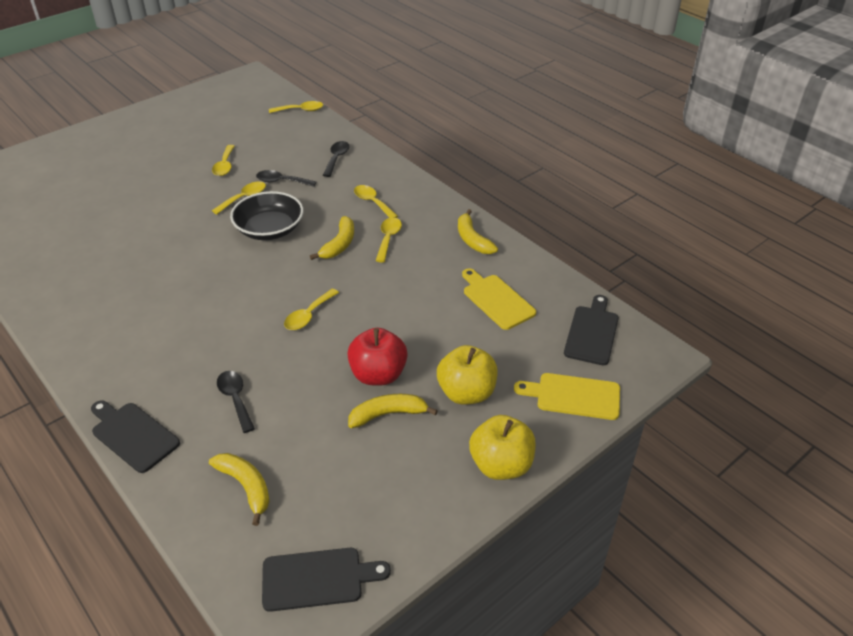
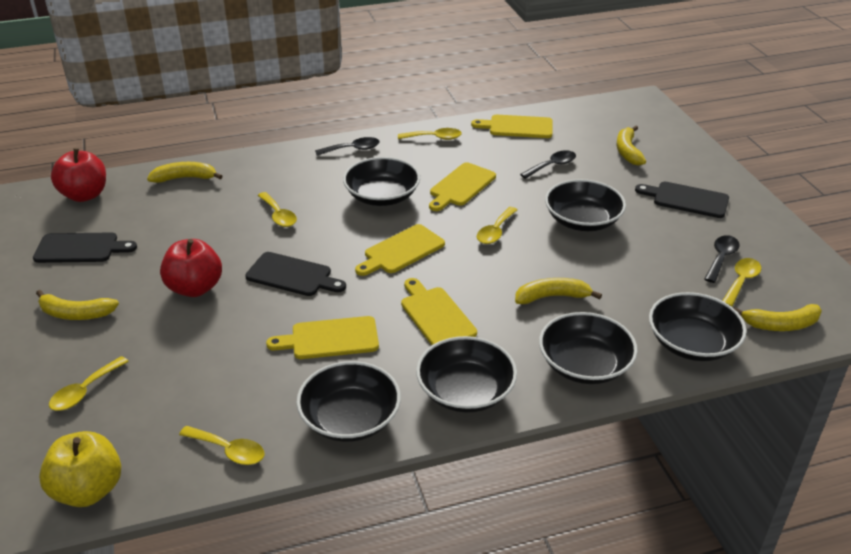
black bowl: 1 -> 6
red apple: 1 -> 2
yellow apple: 2 -> 1
yellow banana: 4 -> 5
yellow cutting board: 2 -> 5

